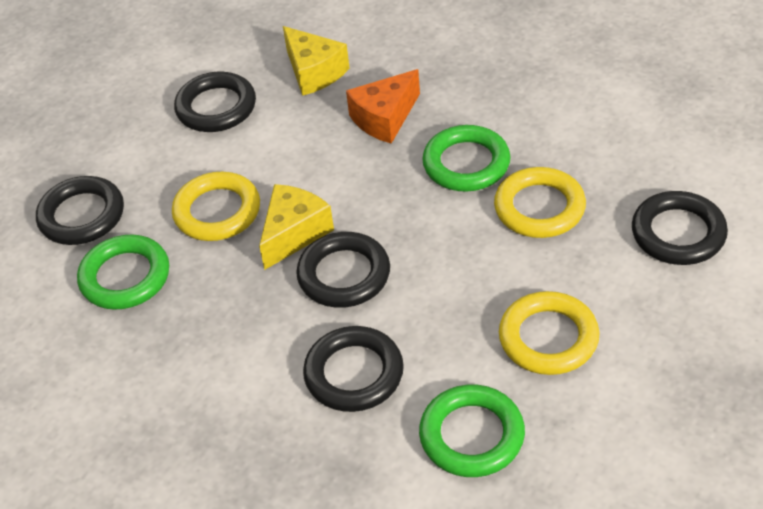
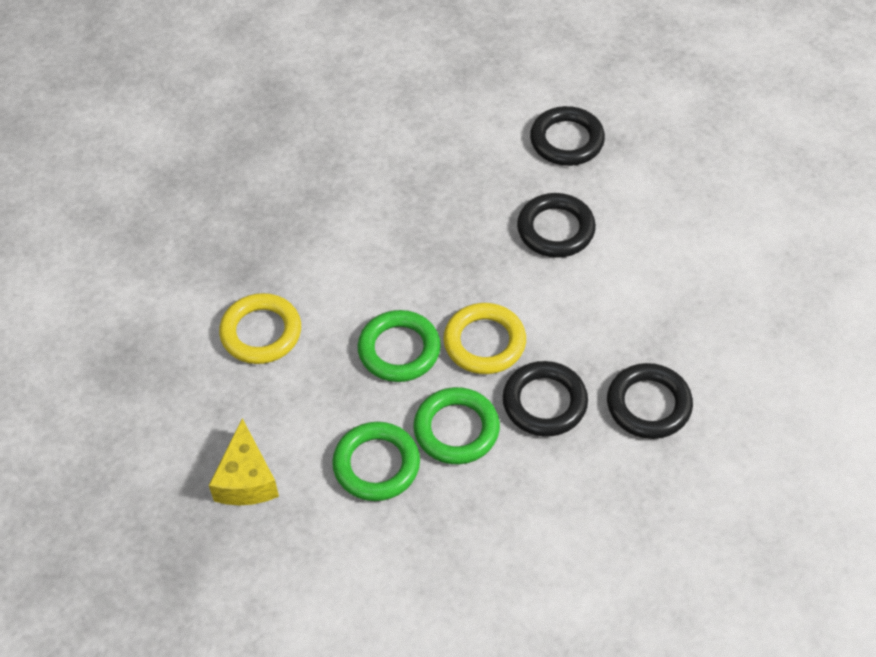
black ring: 5 -> 4
orange cheese: 1 -> 0
yellow cheese: 2 -> 1
yellow ring: 3 -> 2

